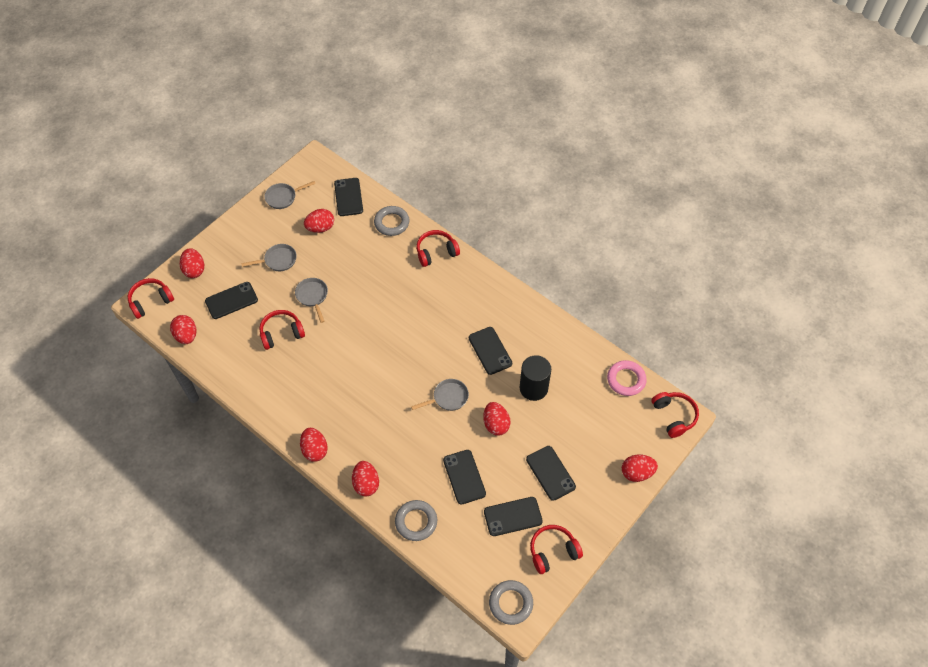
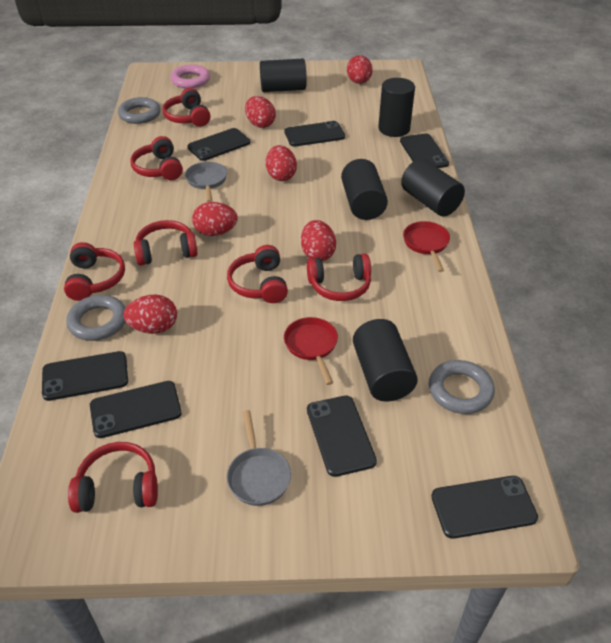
black cylinder: 1 -> 5
black phone: 6 -> 7
grey pan: 4 -> 2
red egg: 7 -> 6
red headphones: 5 -> 7
red pan: 0 -> 2

